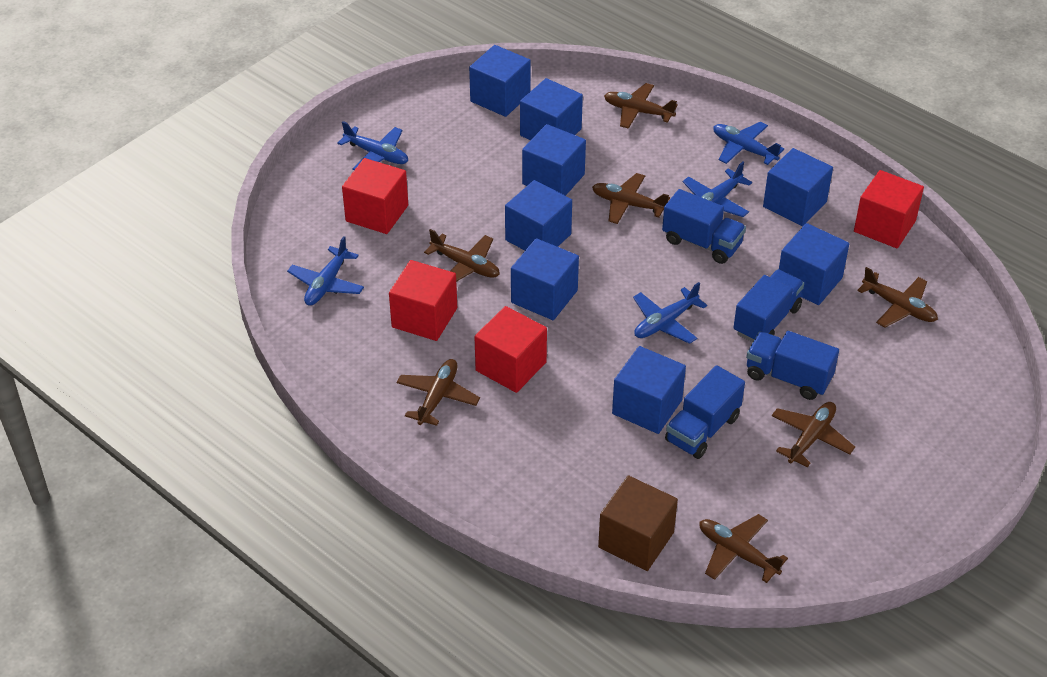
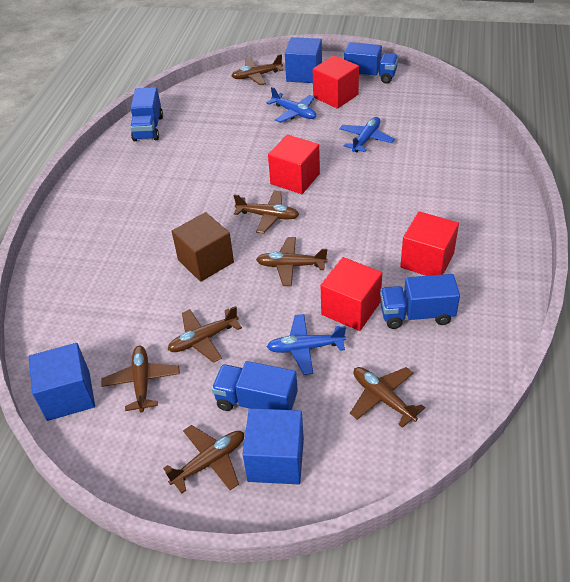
blue cube: 8 -> 3
blue plane: 5 -> 3

